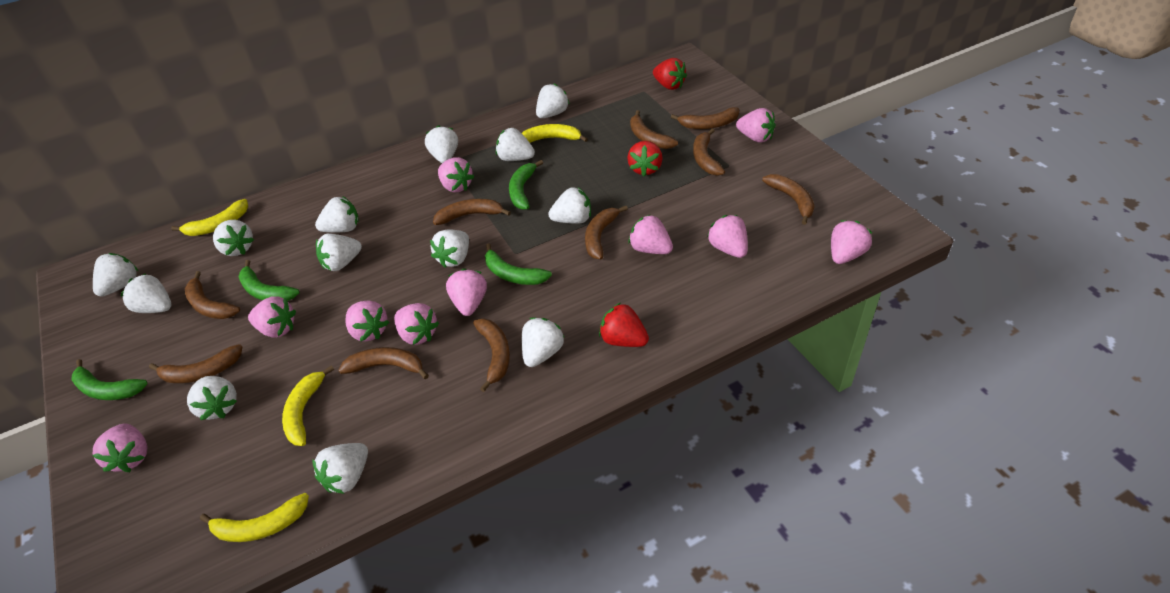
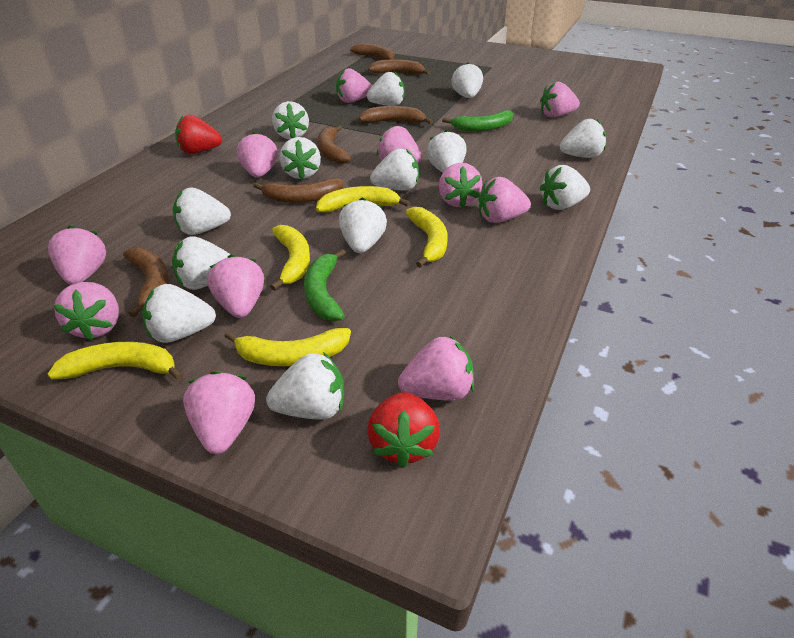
brown banana: 10 -> 6
green banana: 4 -> 2
pink strawberry: 10 -> 11
red strawberry: 3 -> 2
yellow banana: 4 -> 5

